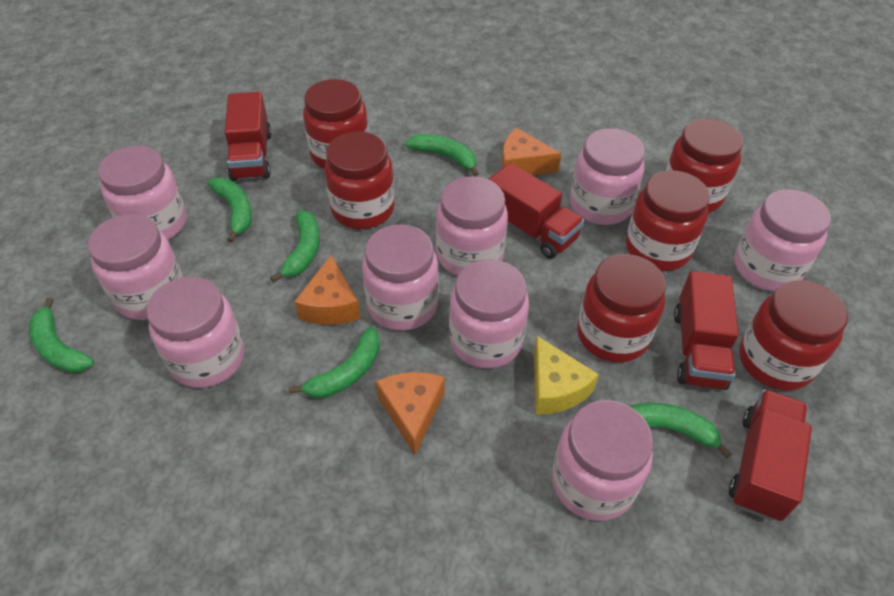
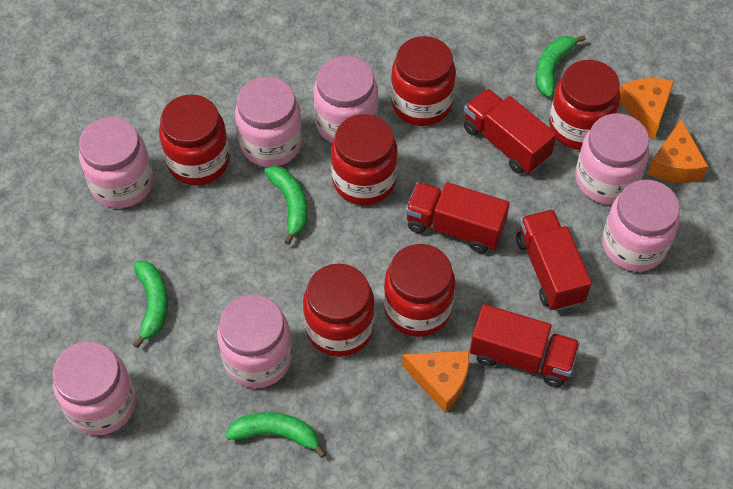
green banana: 6 -> 4
pink jar: 9 -> 7
yellow cheese: 1 -> 0

